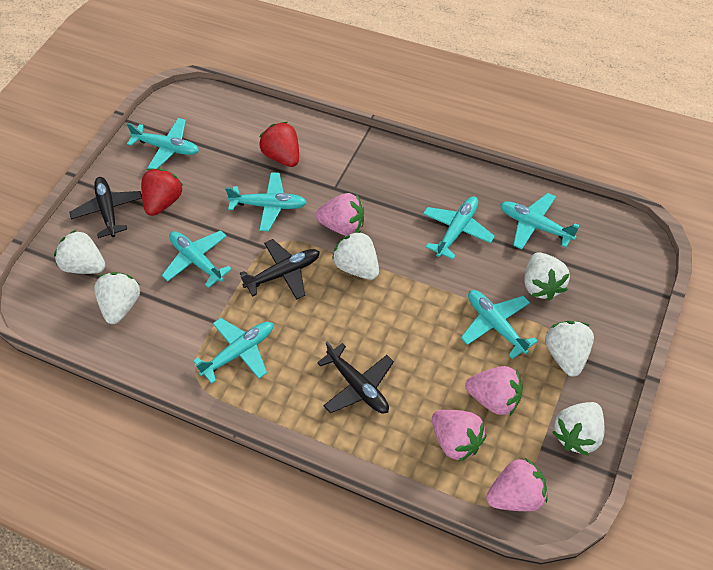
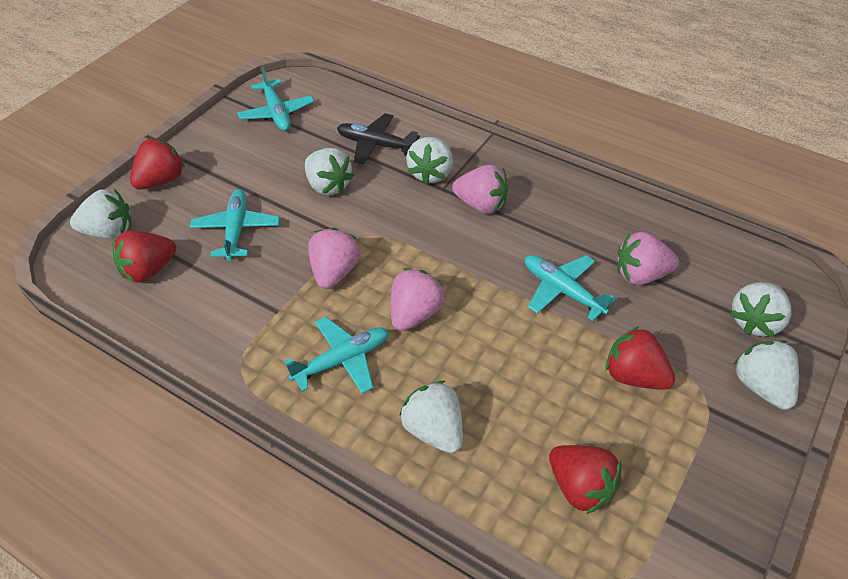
black plane: 3 -> 1
red strawberry: 2 -> 4
turquoise plane: 7 -> 4

